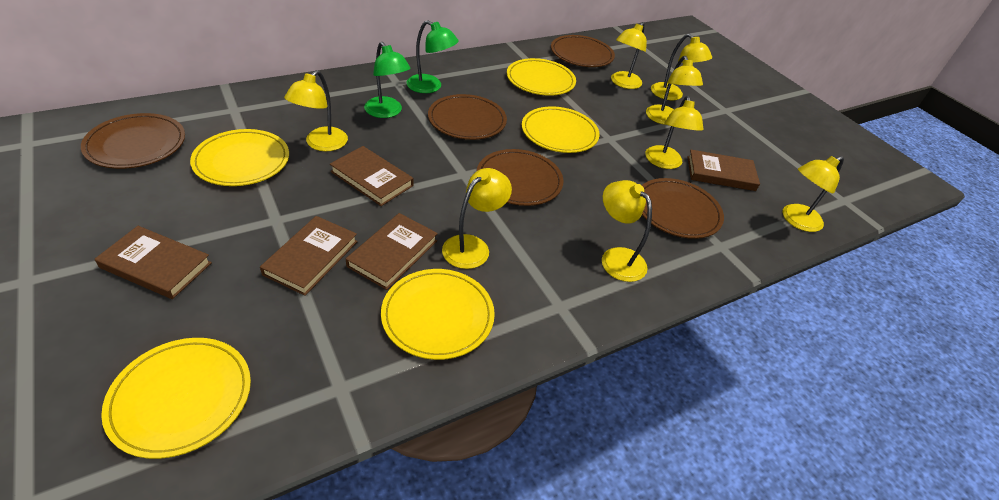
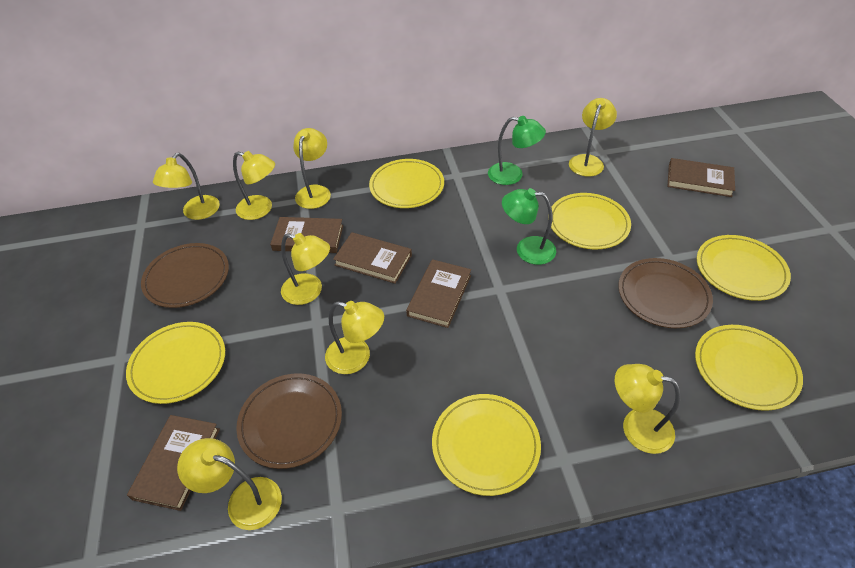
brown plate: 5 -> 3
yellow plate: 5 -> 6

